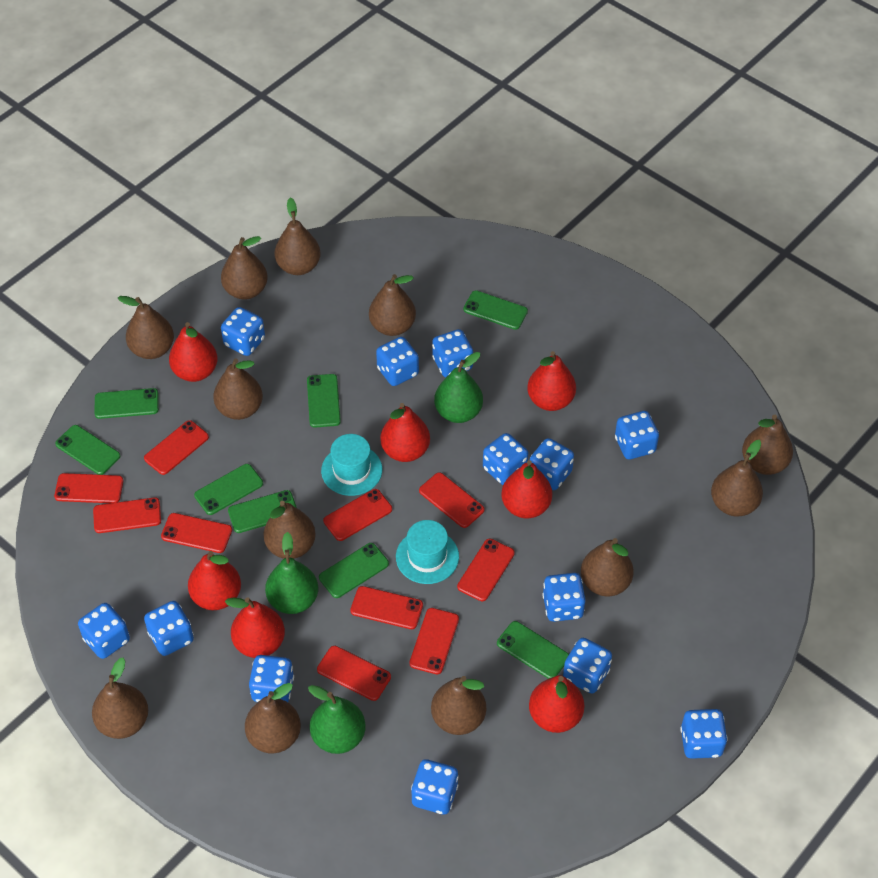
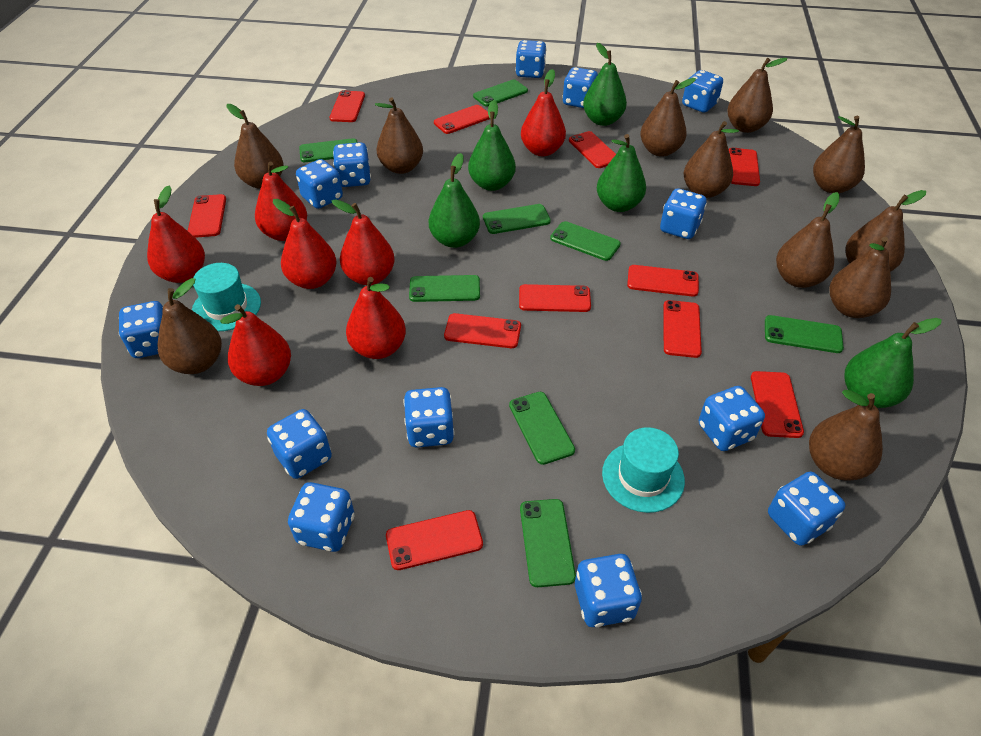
brown pear: 12 -> 11
green pear: 3 -> 5
red phone: 10 -> 11

